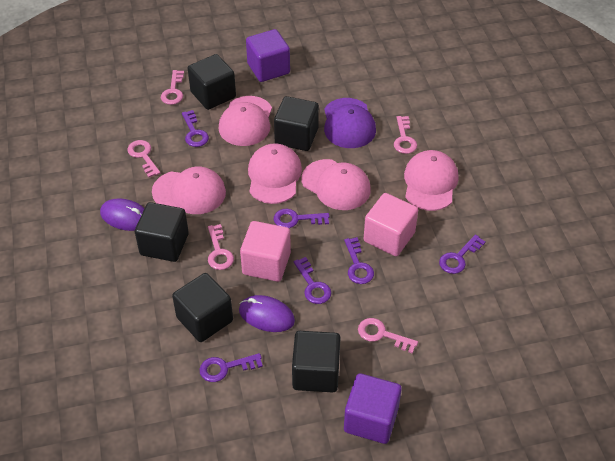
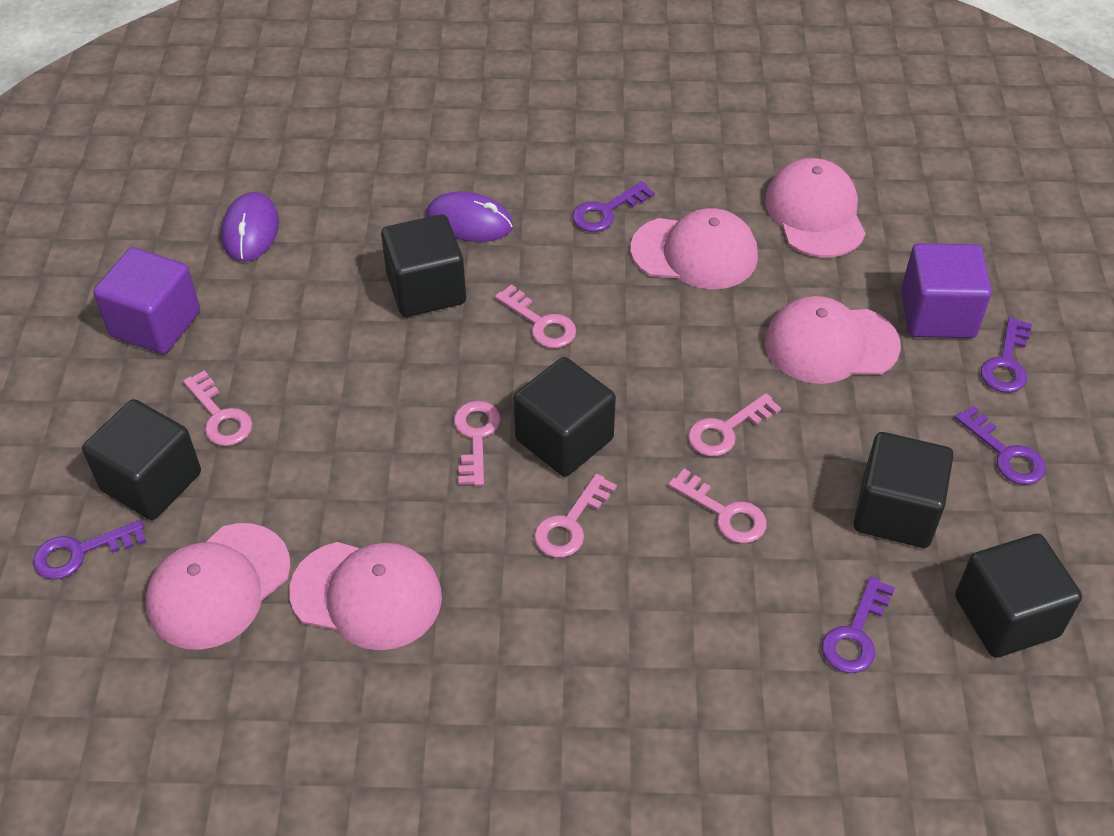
pink cube: 2 -> 0
pink key: 5 -> 6
purple cap: 1 -> 0
purple key: 6 -> 5

